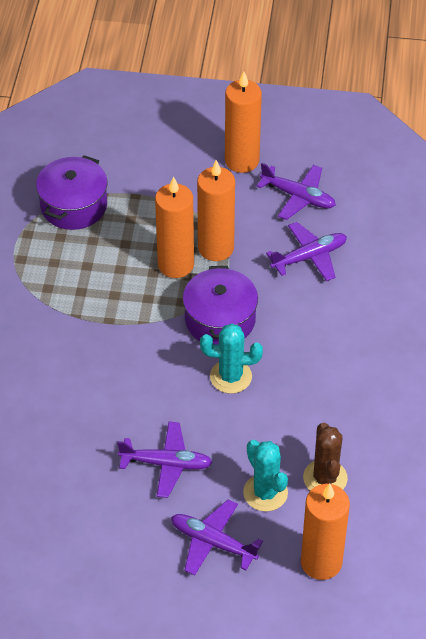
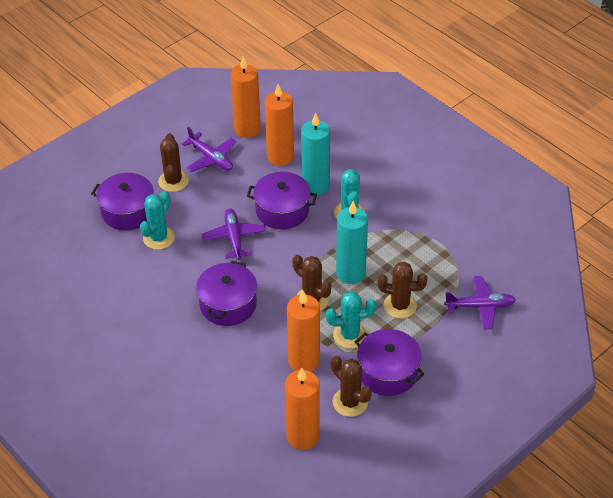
brown cactus: 1 -> 4
purple plane: 4 -> 3
purple pot: 2 -> 4
turquoise cactus: 2 -> 3
turquoise candle: 0 -> 2

